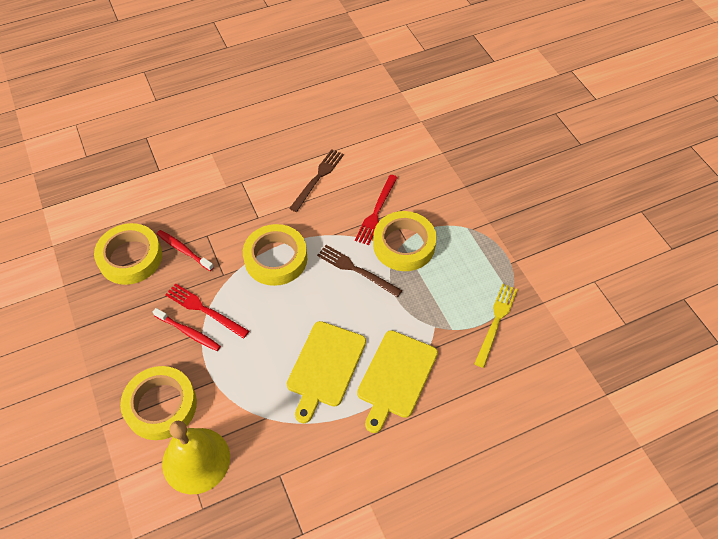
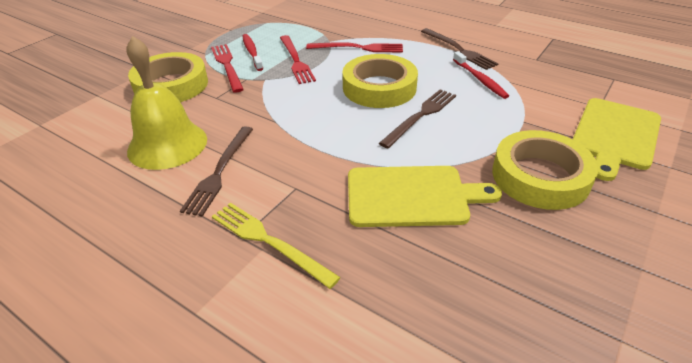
brown fork: 2 -> 3
red fork: 2 -> 3
yellow tape: 4 -> 3

